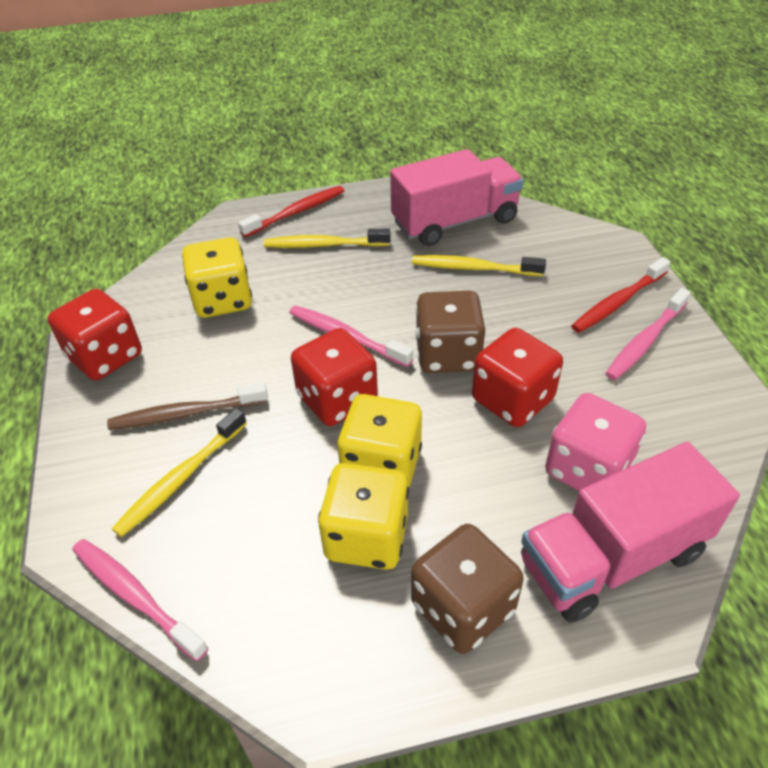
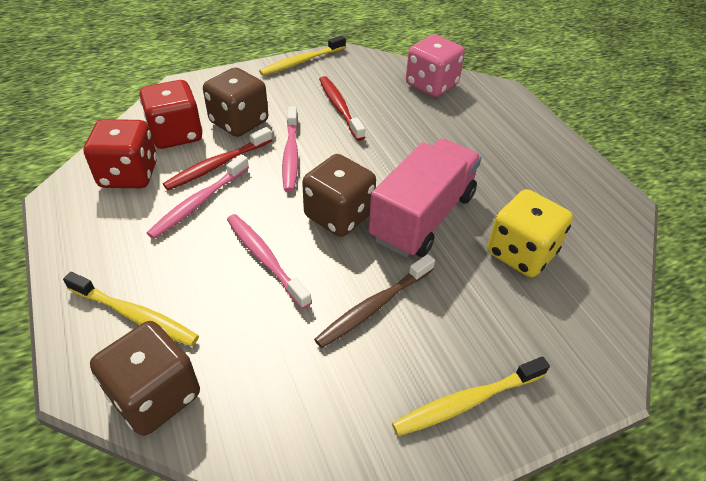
brown dice: 2 -> 3
pink truck: 2 -> 1
red dice: 3 -> 2
yellow dice: 3 -> 1

